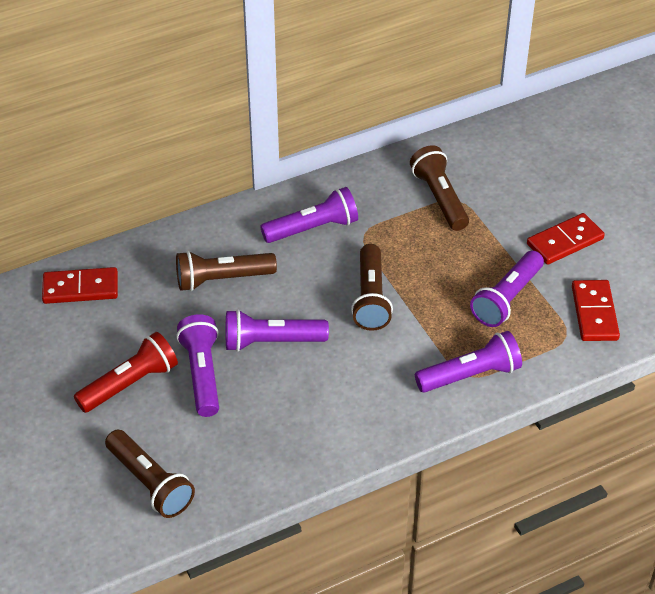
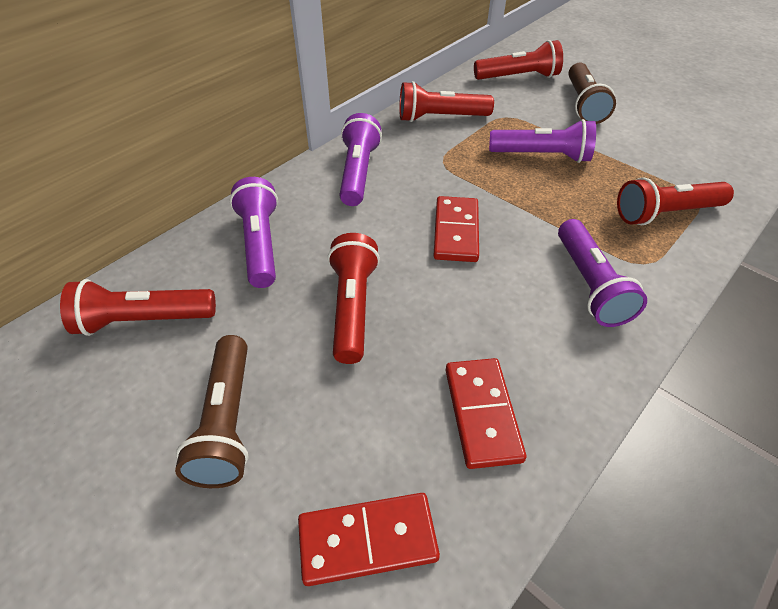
brown flashlight: 4 -> 2
purple flashlight: 5 -> 4
red flashlight: 1 -> 5

